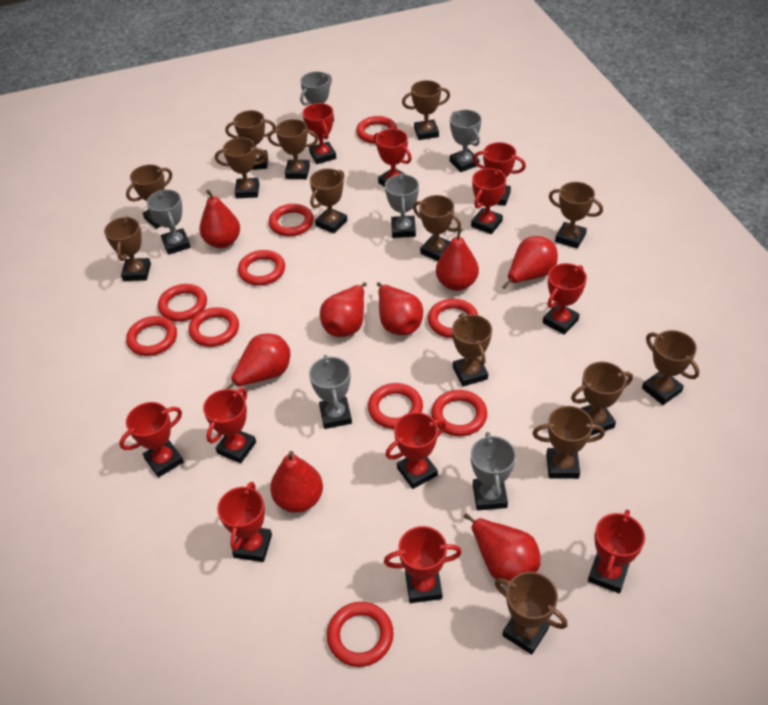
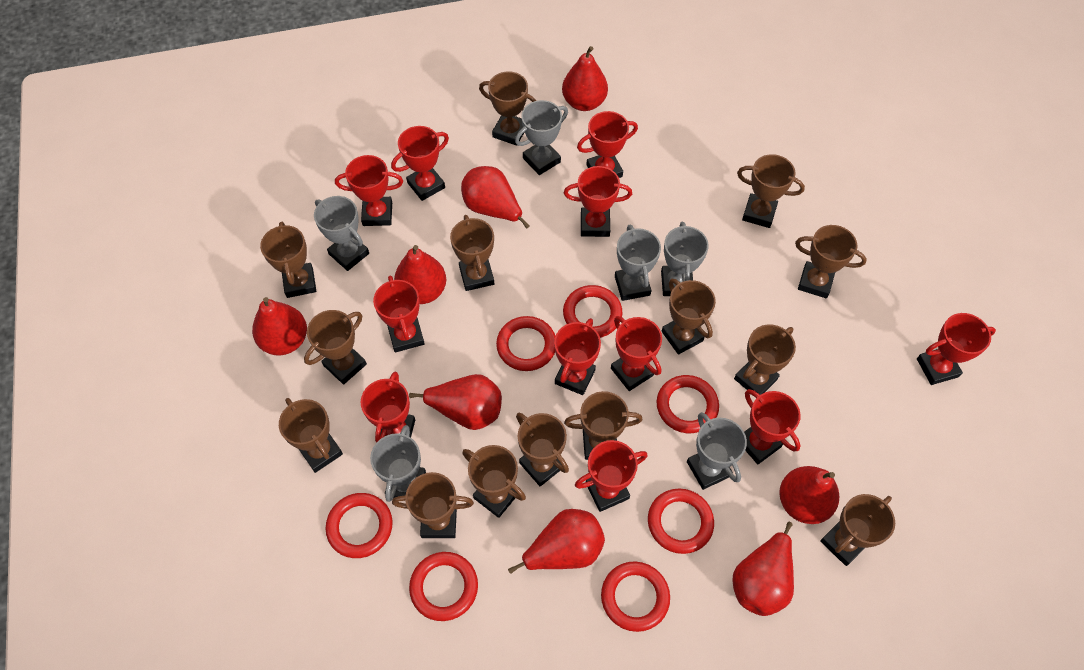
red ring: 10 -> 7

